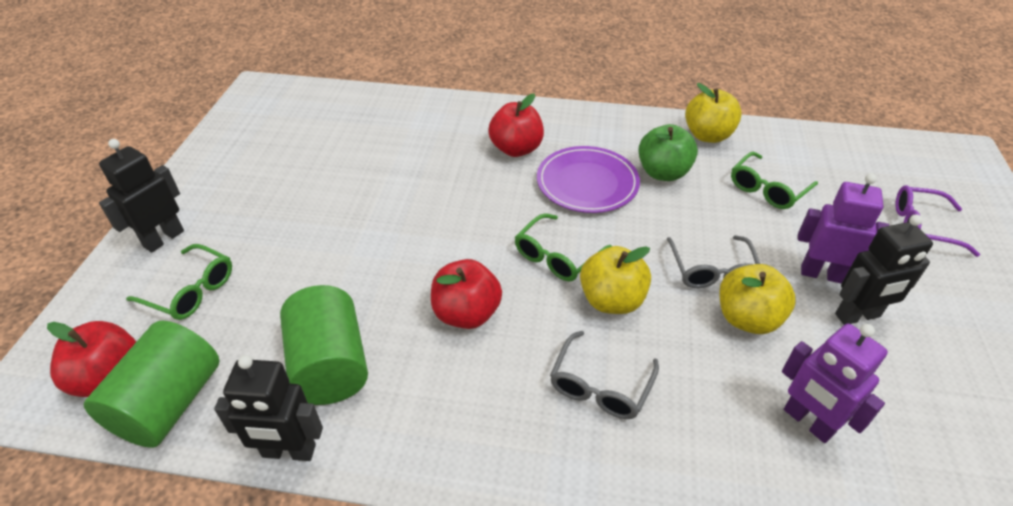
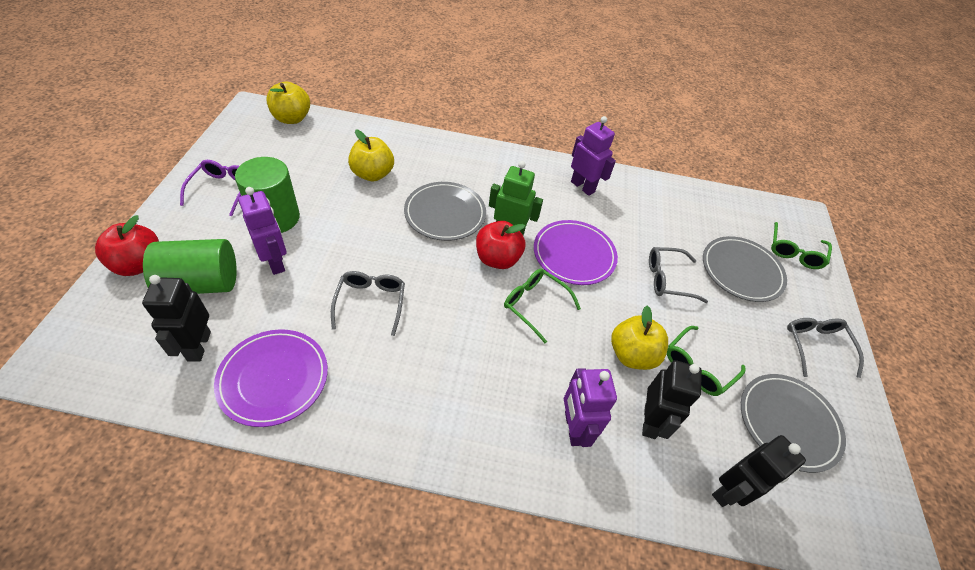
green apple: 1 -> 0
green robot: 0 -> 1
grey glasses: 2 -> 3
grey plate: 0 -> 3
purple plate: 1 -> 2
purple robot: 2 -> 3
red apple: 3 -> 2

